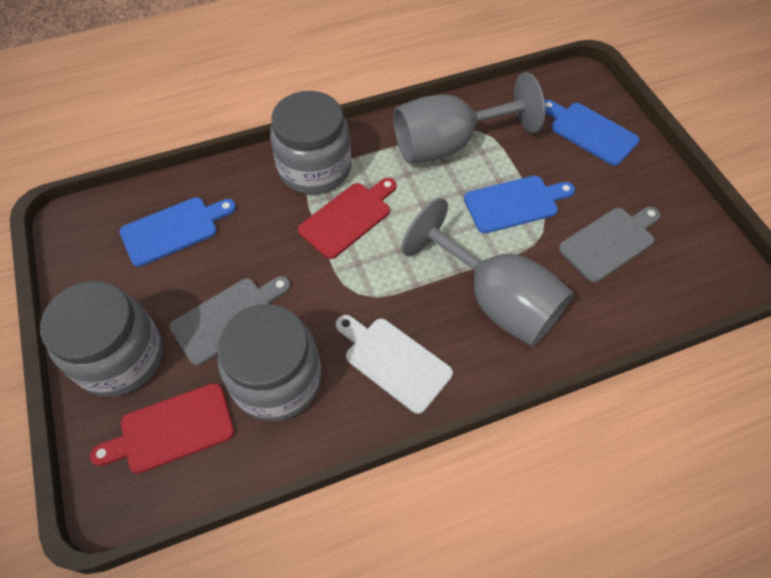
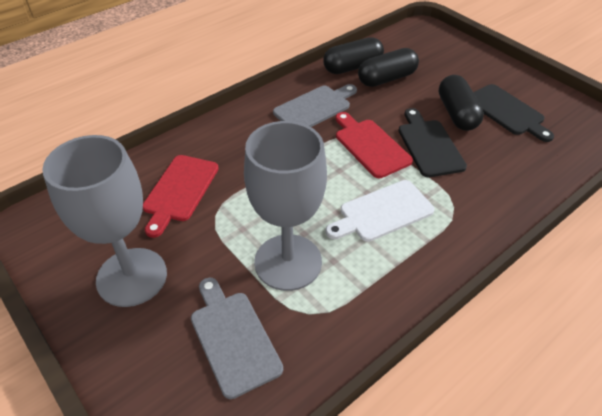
black capsule: 0 -> 3
black cutting board: 0 -> 2
blue cutting board: 3 -> 0
grey jar: 3 -> 0

